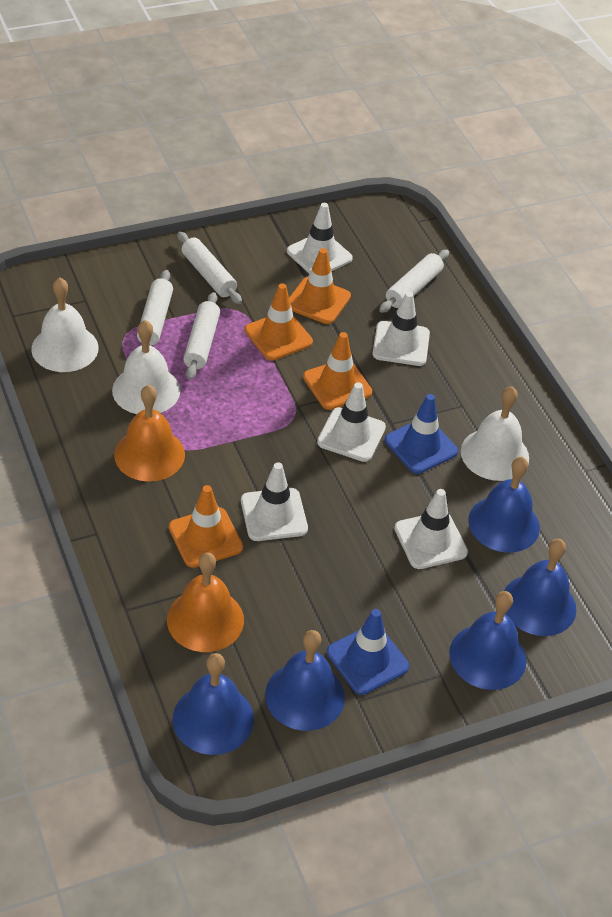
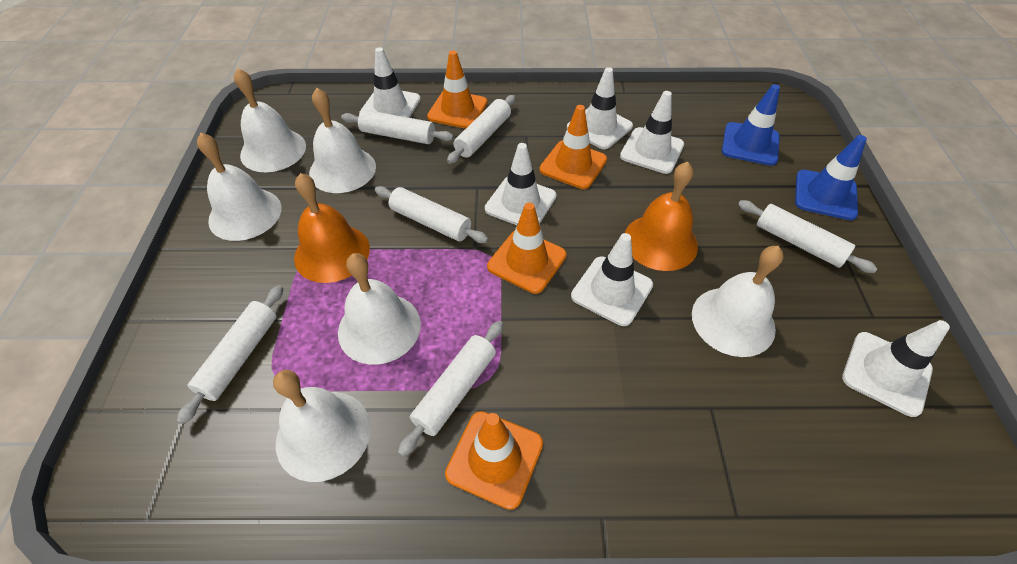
blue bell: 5 -> 0
white bell: 3 -> 6
white rolling pin: 4 -> 6
white traffic cone: 5 -> 6

